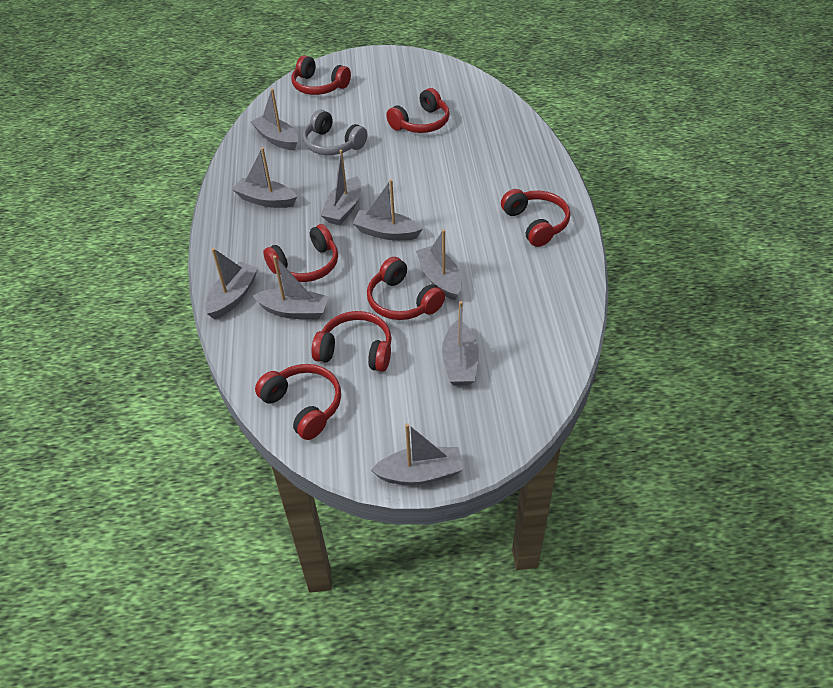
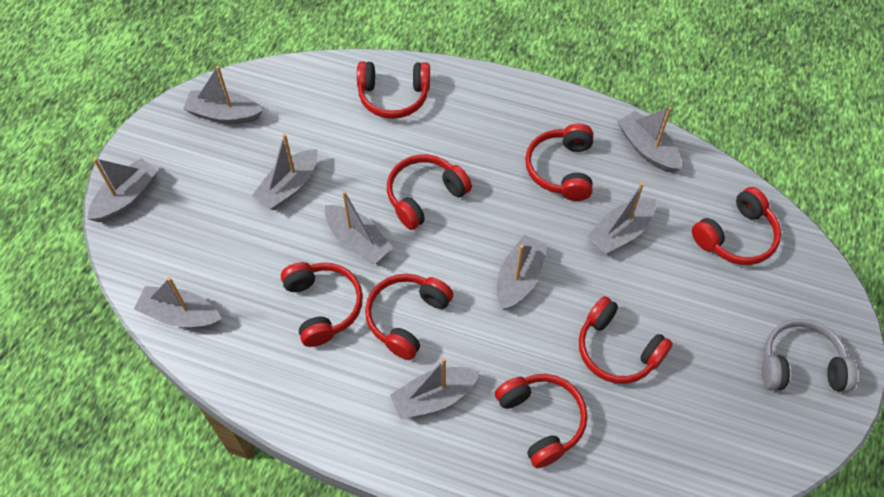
red headphones: 7 -> 8

